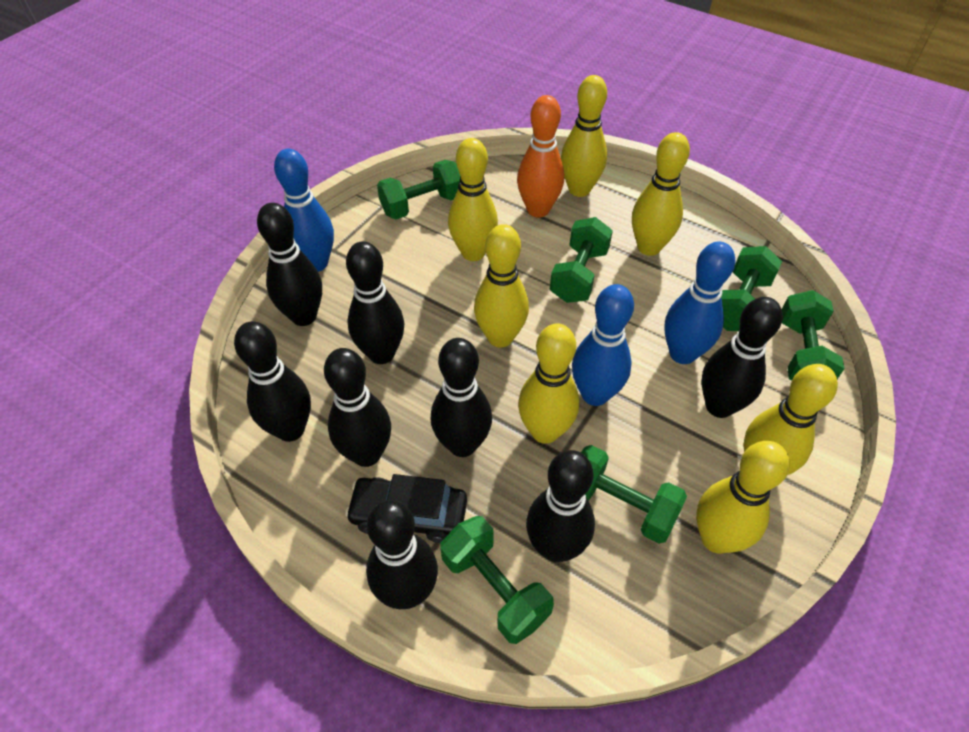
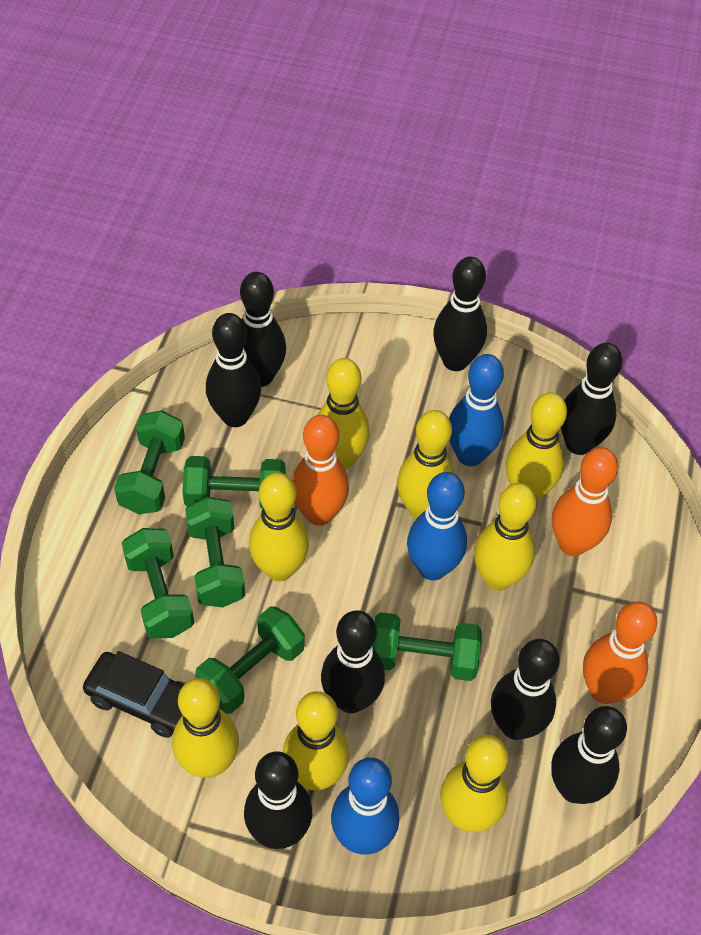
orange bowling pin: 1 -> 3
yellow bowling pin: 7 -> 8

